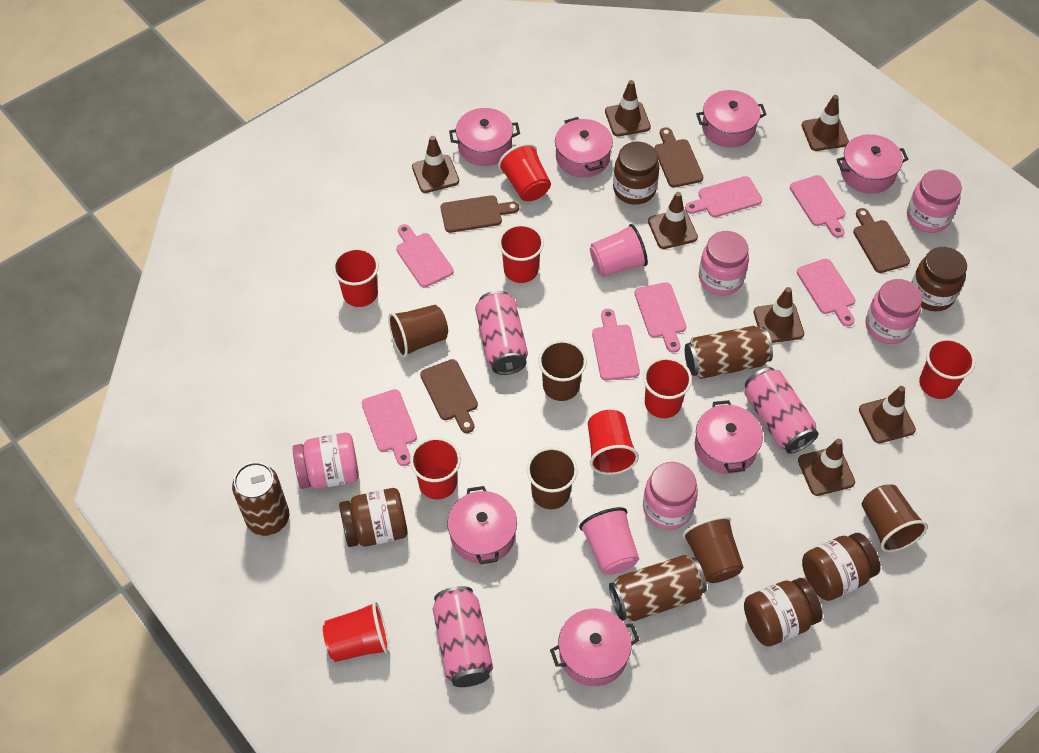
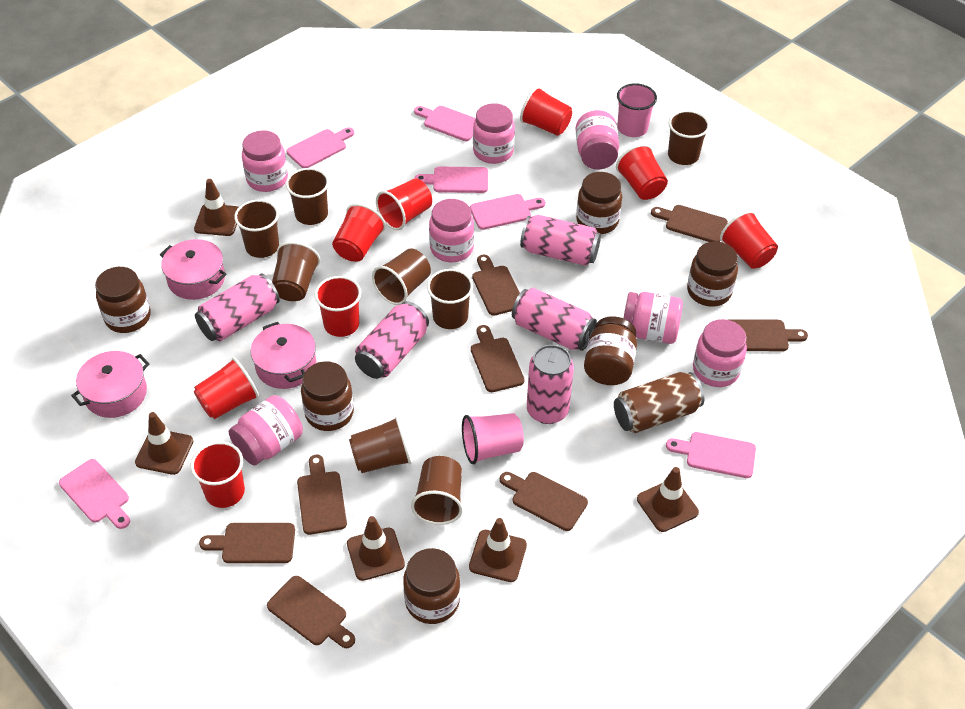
brown can: 3 -> 1
brown cup: 5 -> 8
brown cutting board: 4 -> 8
brown jar: 5 -> 6
brown traffic cone: 7 -> 5
pink can: 3 -> 5
pink cutting board: 7 -> 6
pink jar: 5 -> 7
pink pot: 7 -> 3

